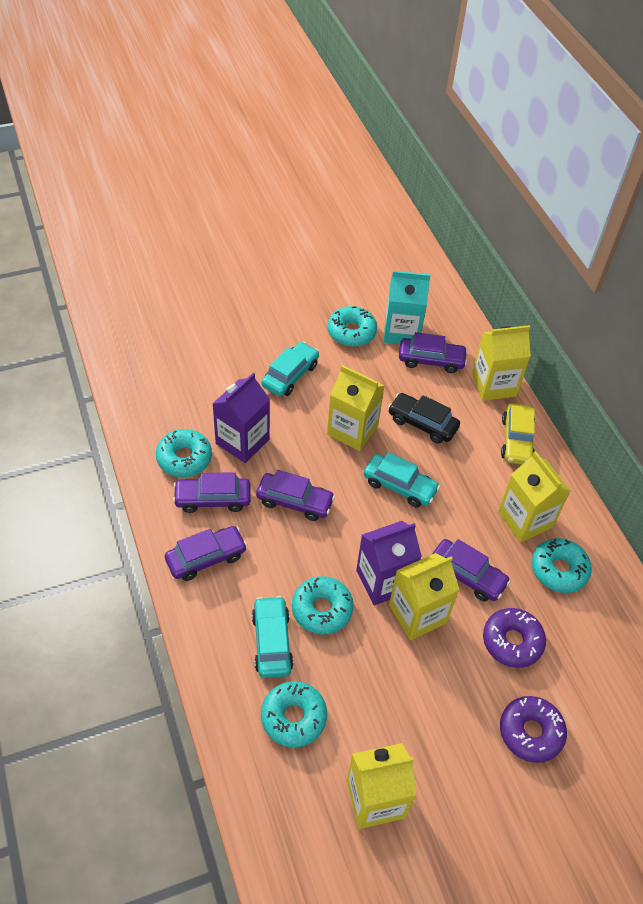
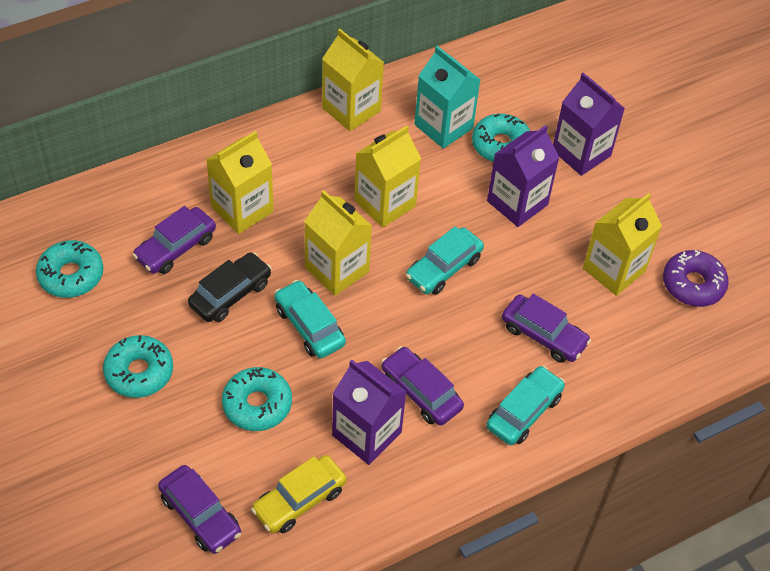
purple car: 5 -> 4
purple carton: 2 -> 3
purple donut: 2 -> 1
turquoise donut: 5 -> 4

